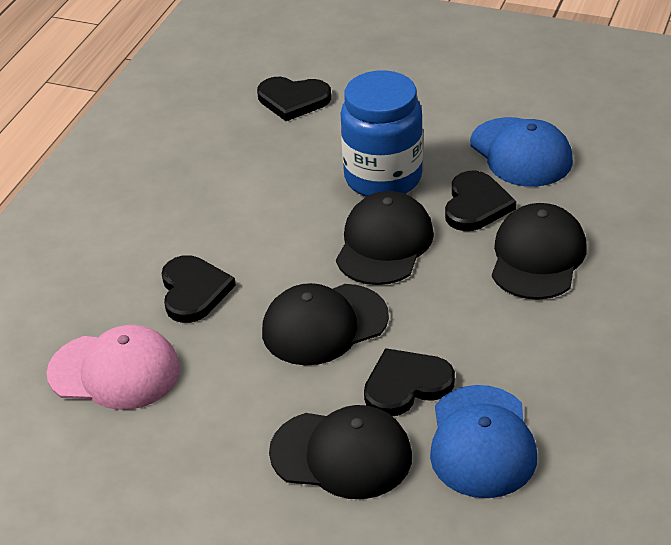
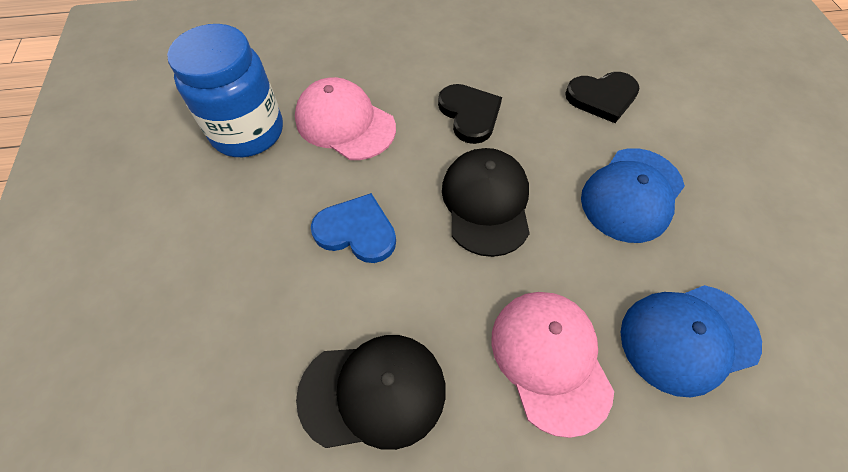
black cap: 4 -> 2
black heart: 4 -> 2
blue heart: 0 -> 1
pink cap: 1 -> 2

